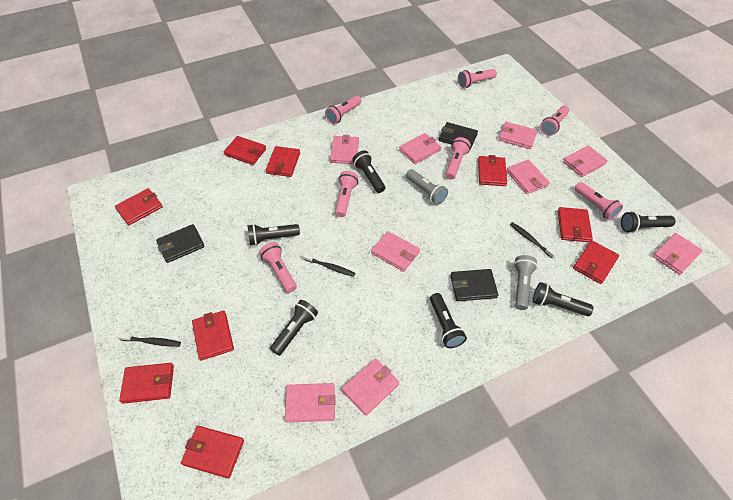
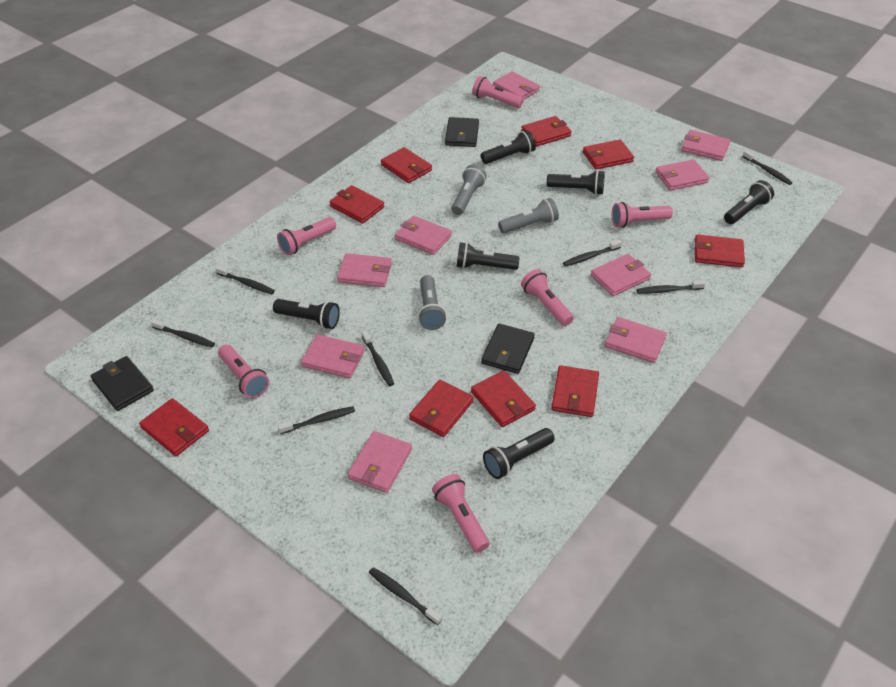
black toothbrush: 3 -> 8
grey flashlight: 2 -> 3
pink flashlight: 7 -> 6

